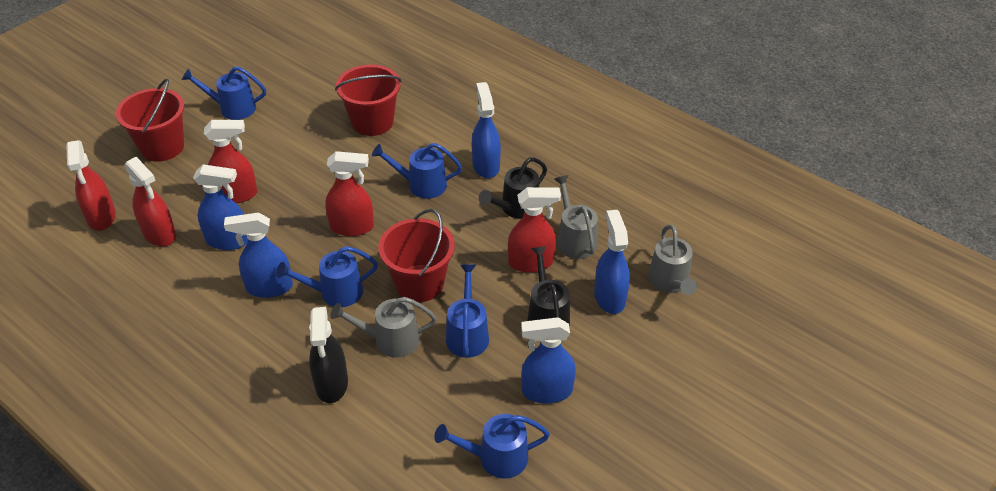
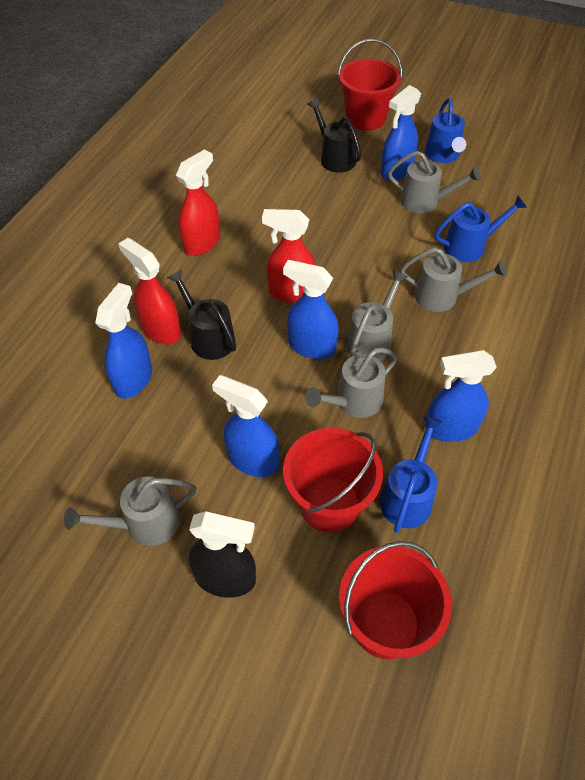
blue watering can: 5 -> 3
grey watering can: 3 -> 5
red spray bottle: 5 -> 3

